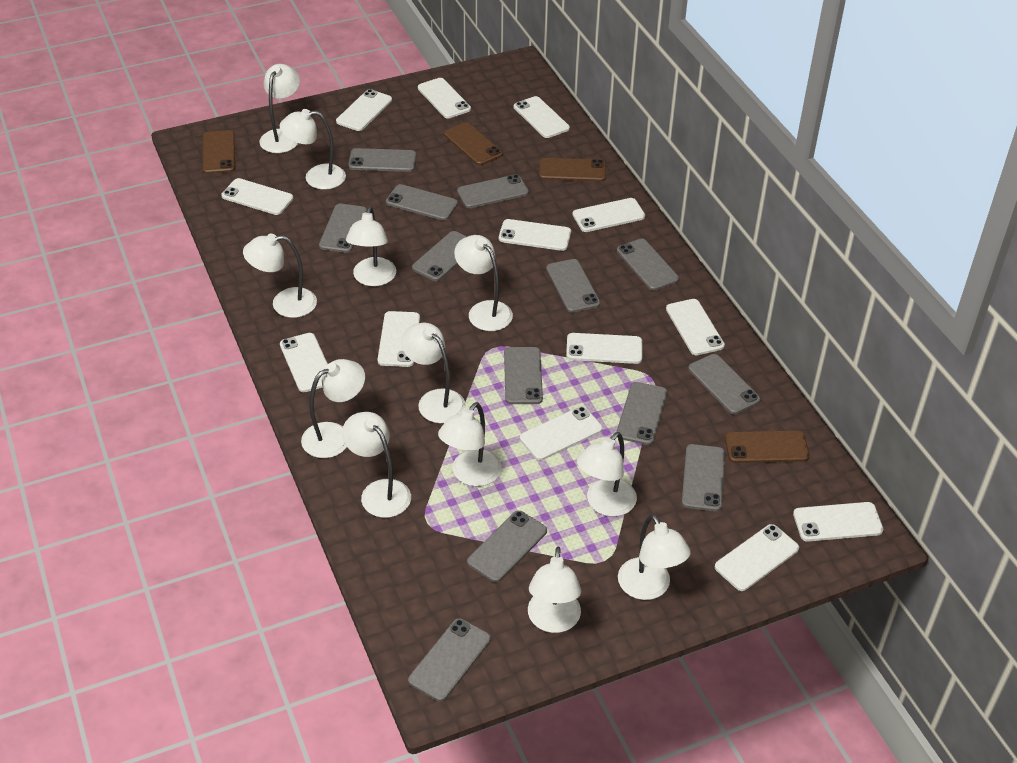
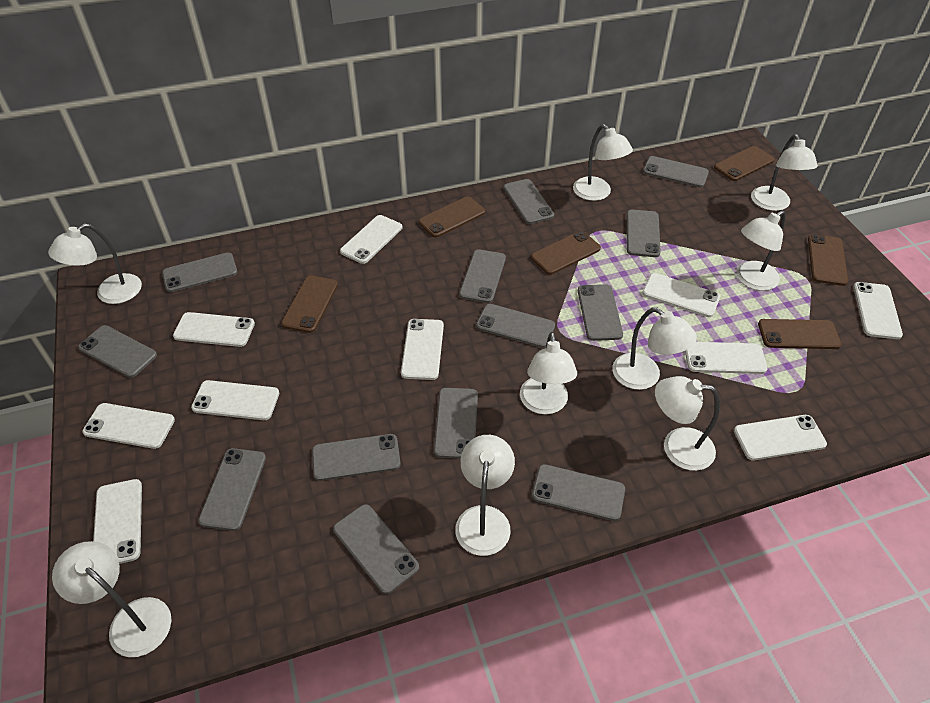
brown phone: 4 -> 6
white lamp: 12 -> 9
white phone: 13 -> 10

